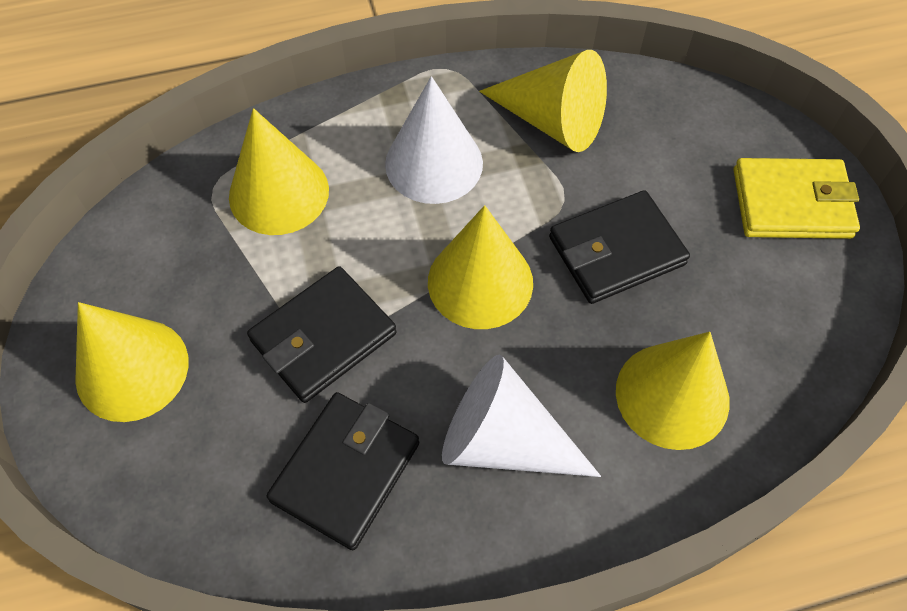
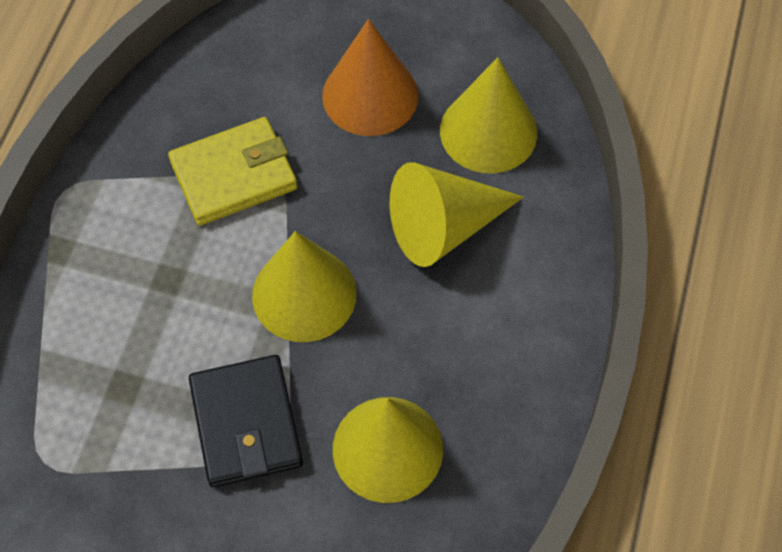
black wallet: 3 -> 1
orange cone: 0 -> 1
white cone: 2 -> 0
yellow cone: 5 -> 4

